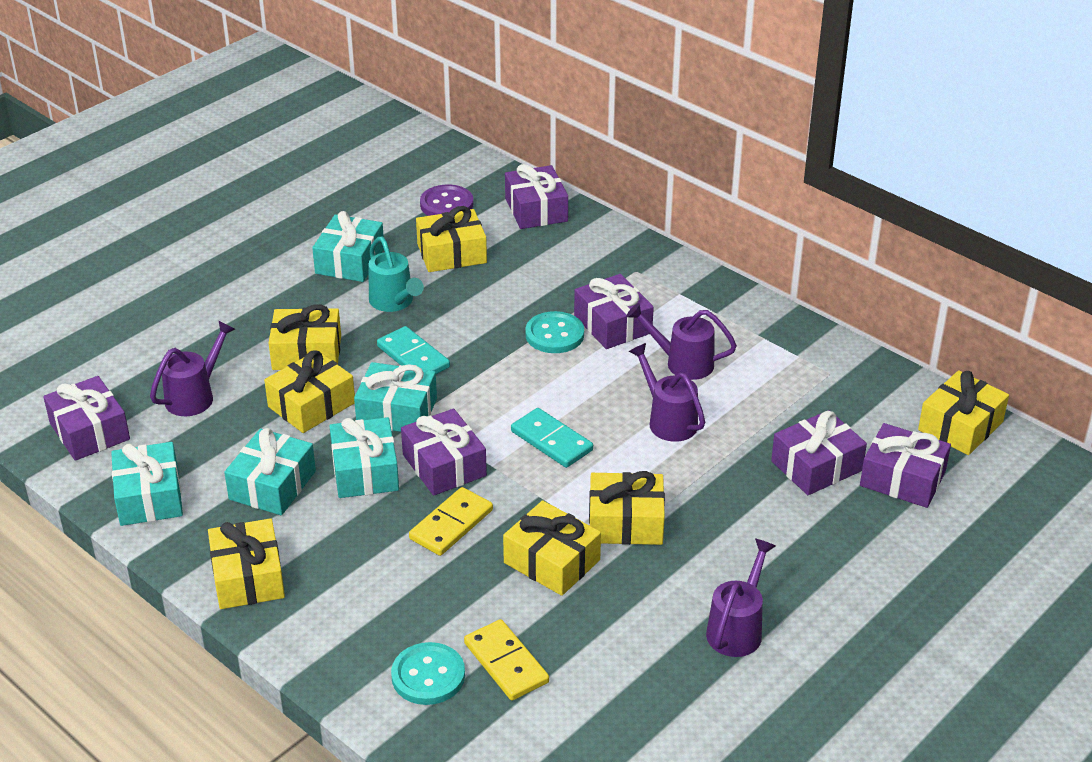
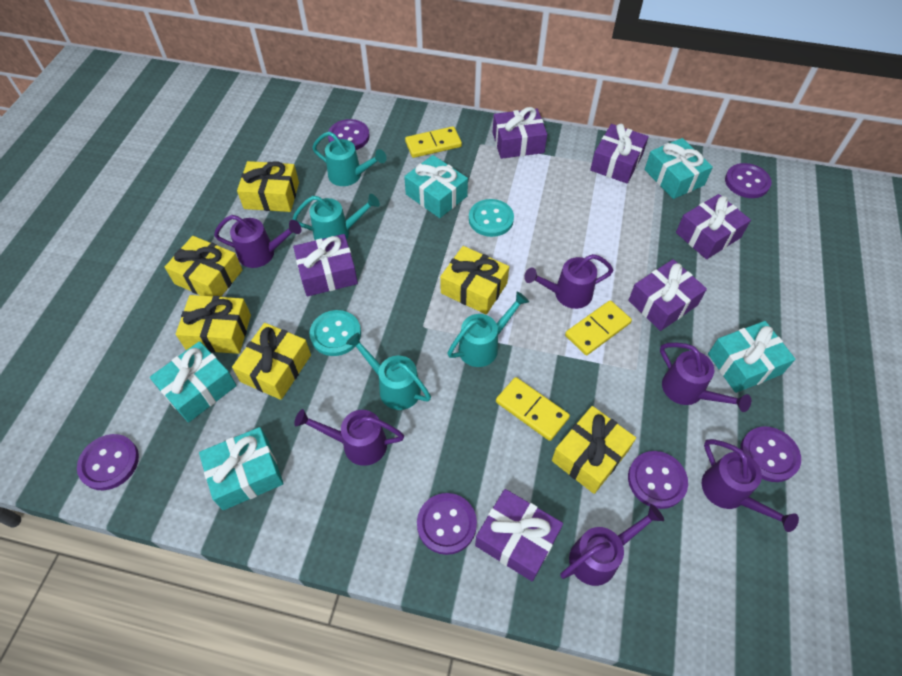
purple button: 1 -> 6
purple watering can: 4 -> 6
turquoise domino: 2 -> 0
turquoise watering can: 1 -> 4
yellow domino: 2 -> 3
yellow gift: 7 -> 6

